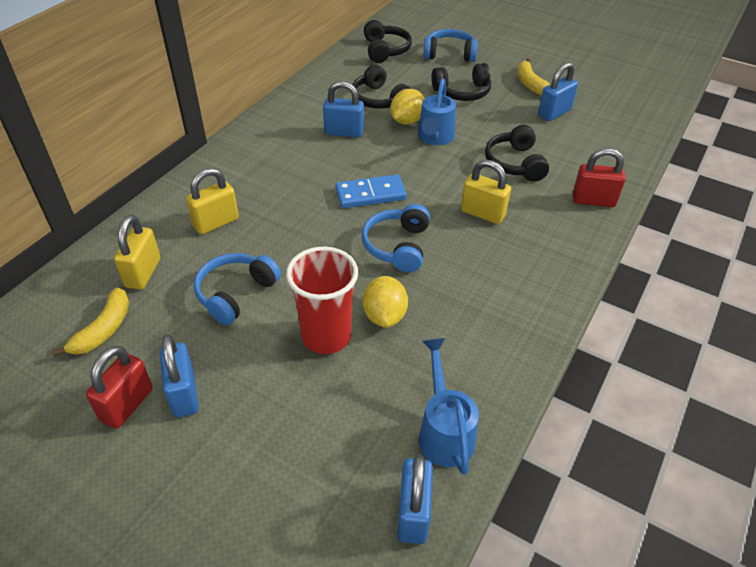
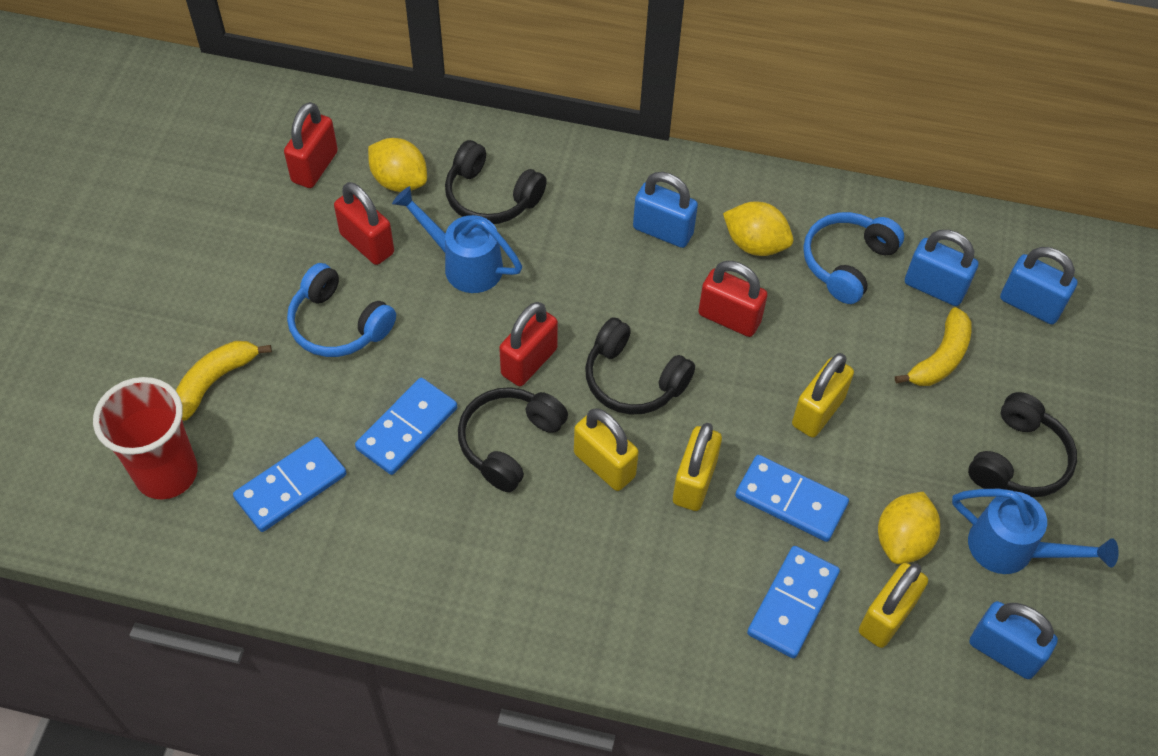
blue domino: 1 -> 4
blue headphones: 3 -> 2
red padlock: 2 -> 4
yellow lemon: 2 -> 3
yellow padlock: 3 -> 4

